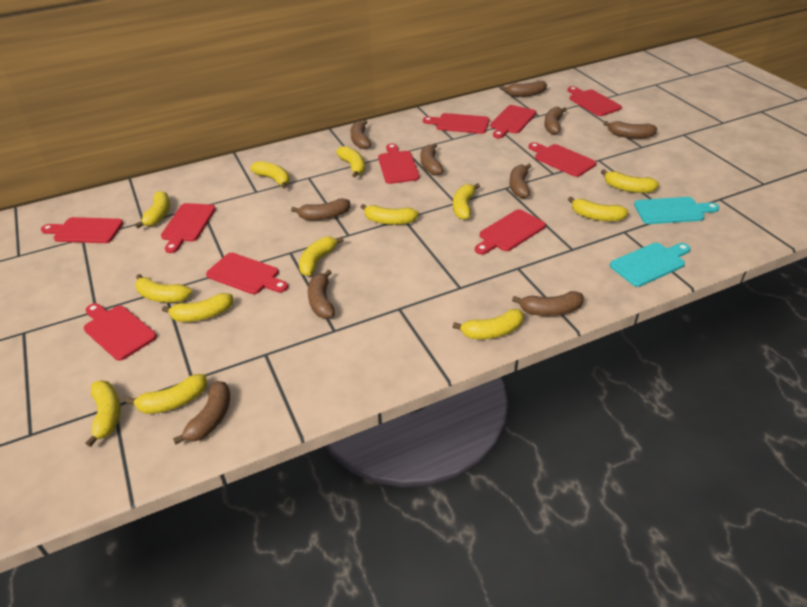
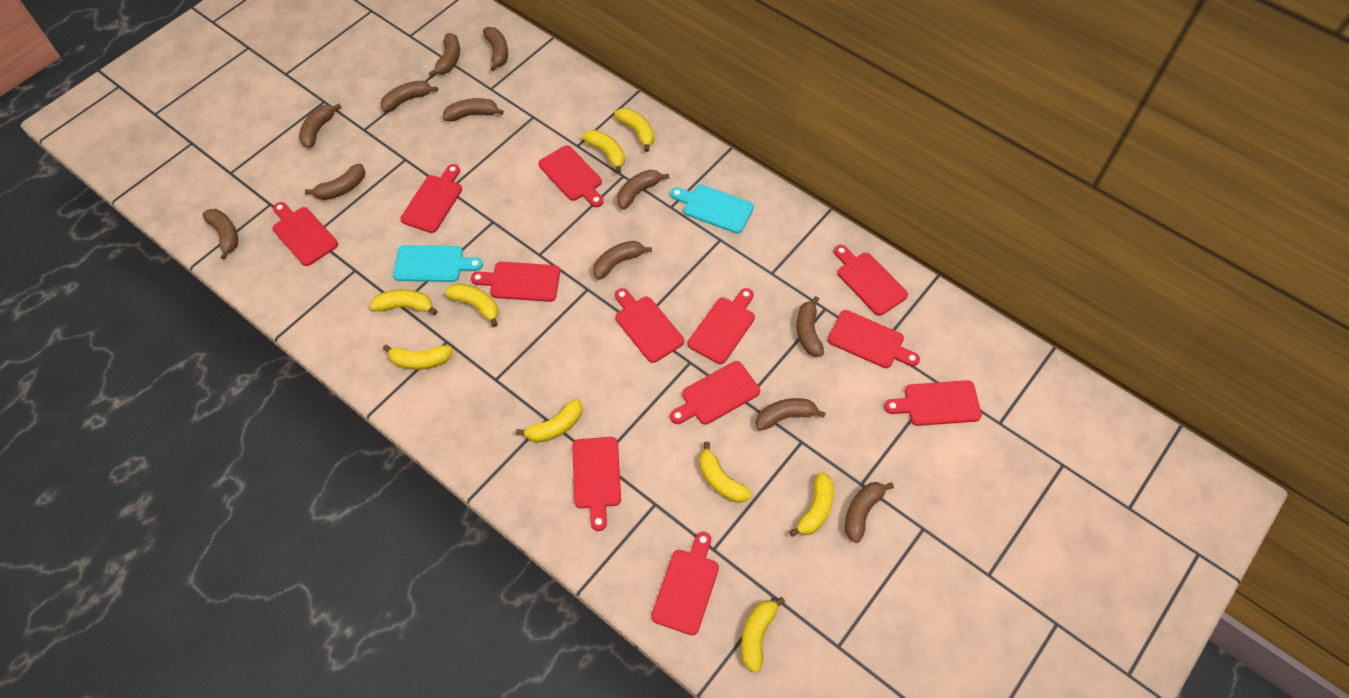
brown banana: 10 -> 12
red cutting board: 10 -> 12
yellow banana: 13 -> 9

